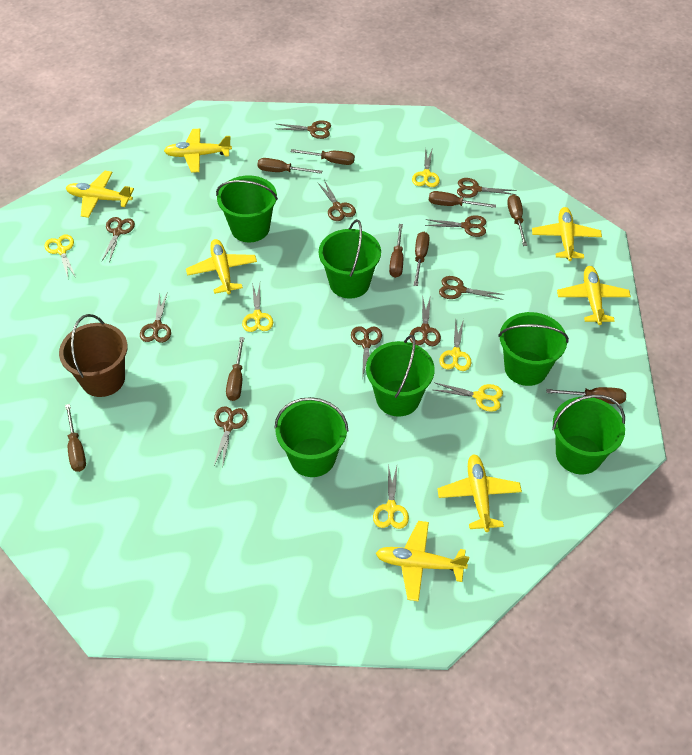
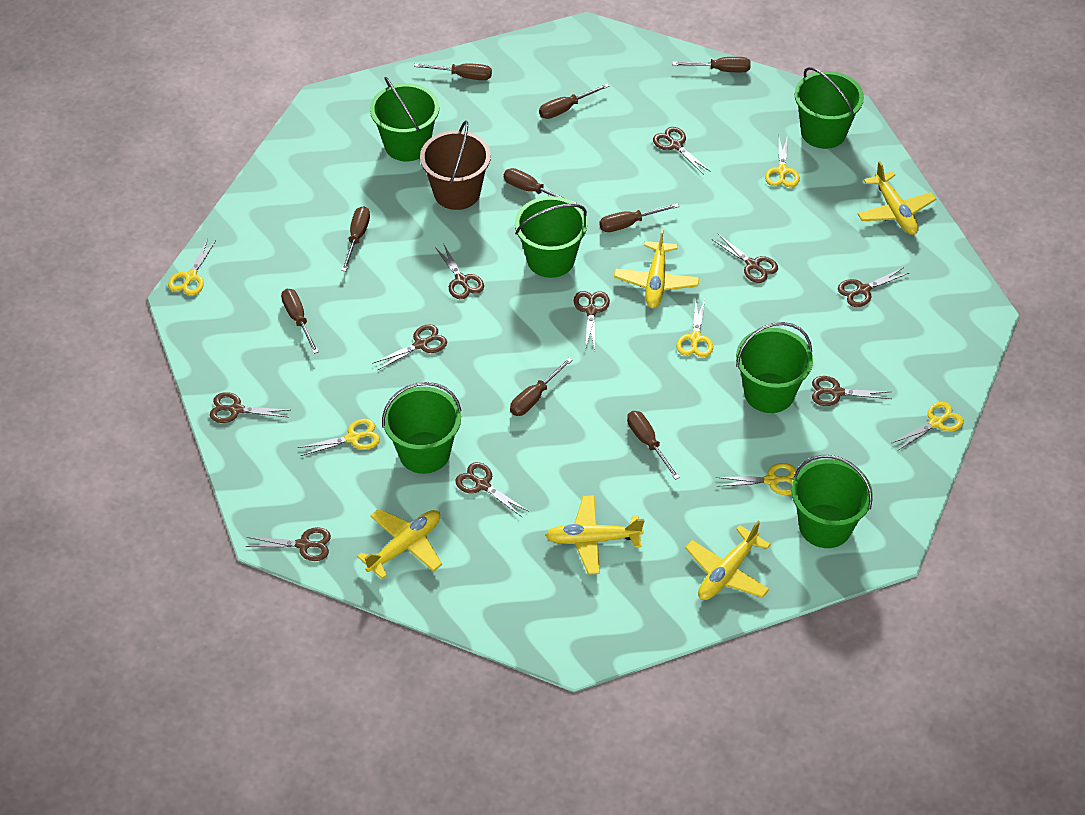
yellow plane: 7 -> 5

